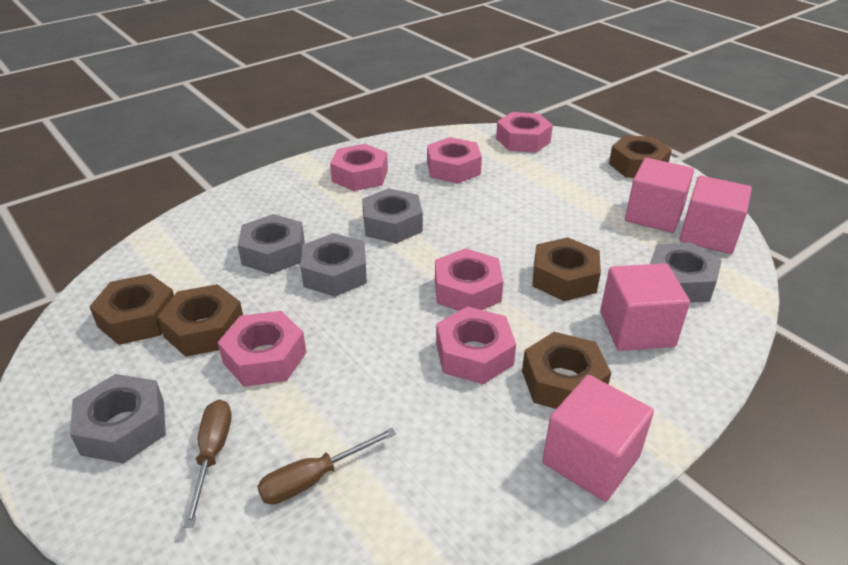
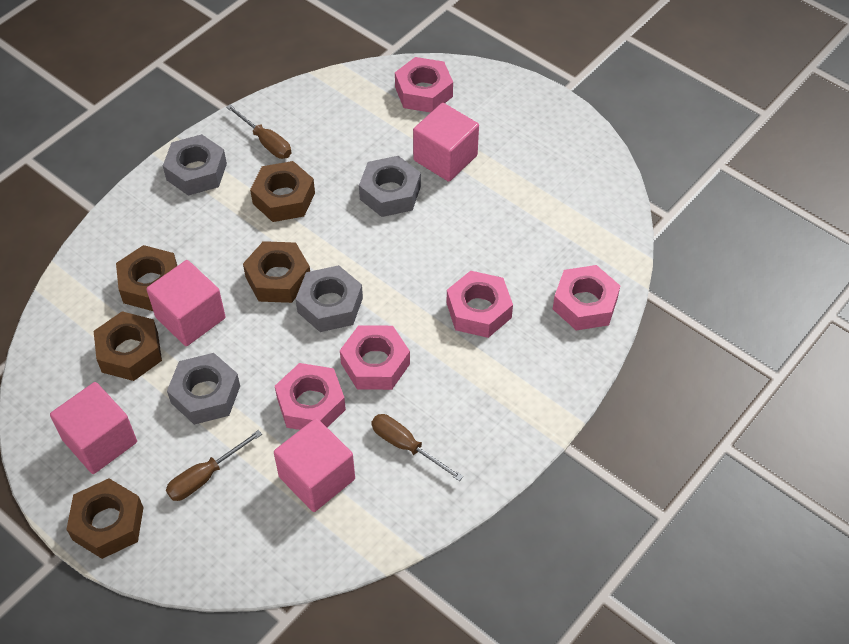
brown screwdriver: 2 -> 3
grey nut: 5 -> 4
pink nut: 6 -> 5

